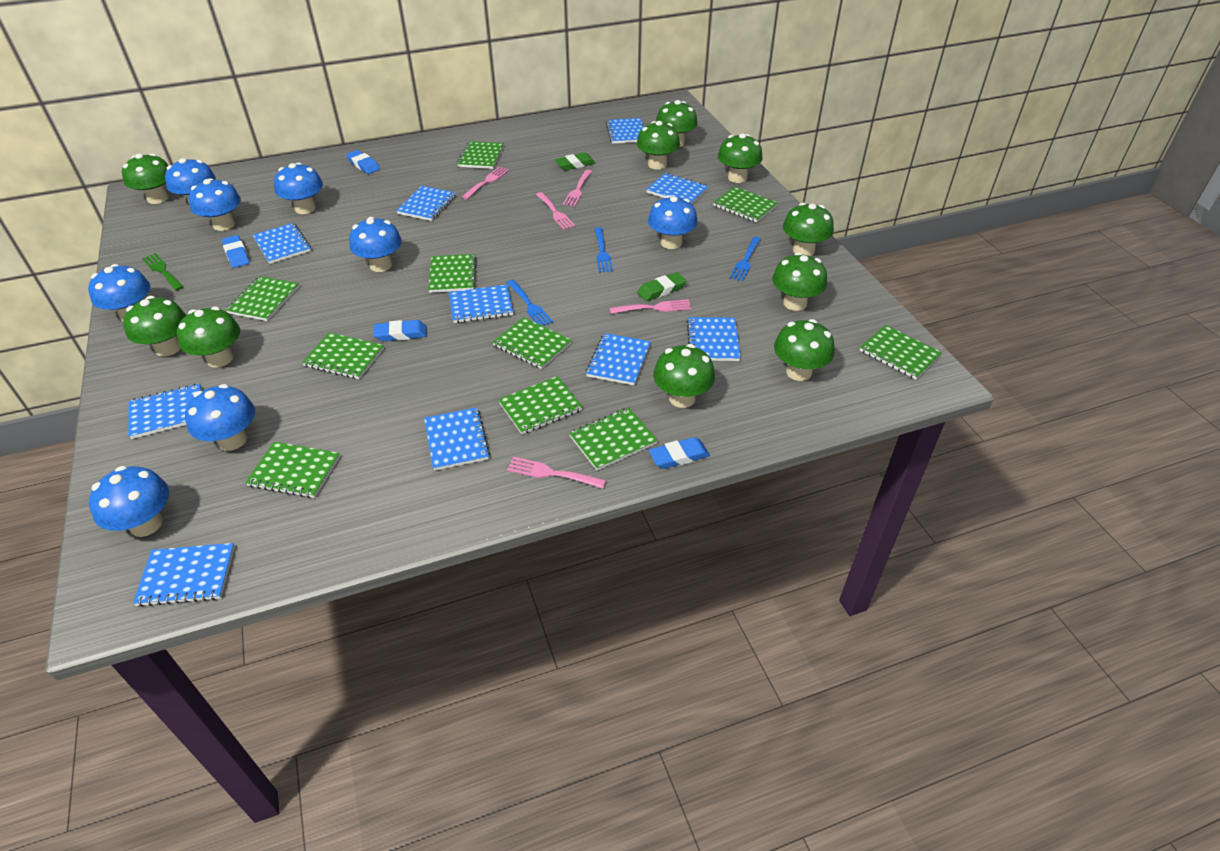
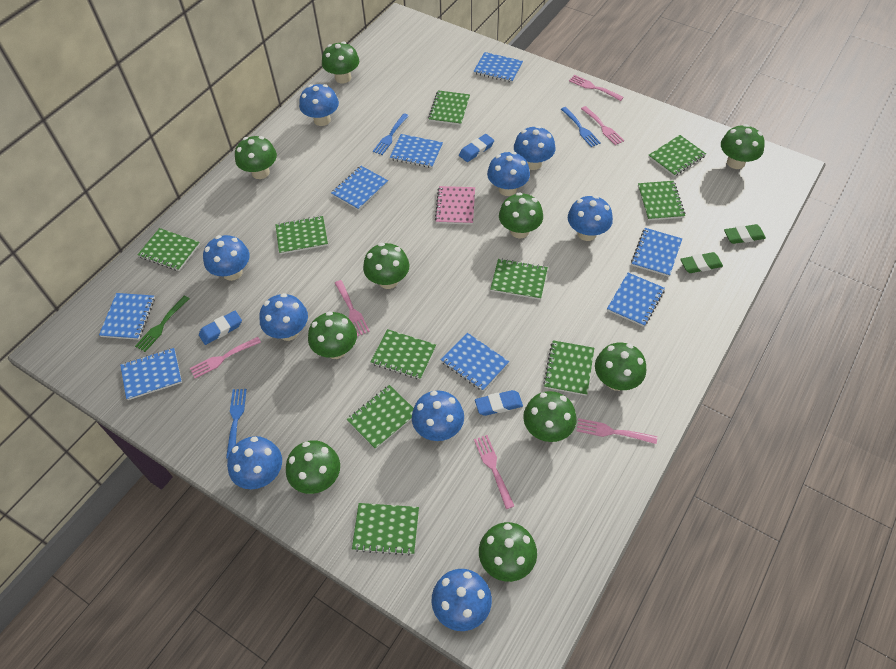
blue eraser: 4 -> 3
blue mushroom: 8 -> 9
blue notebook: 10 -> 8
pink fork: 5 -> 6
pink notebook: 0 -> 1

